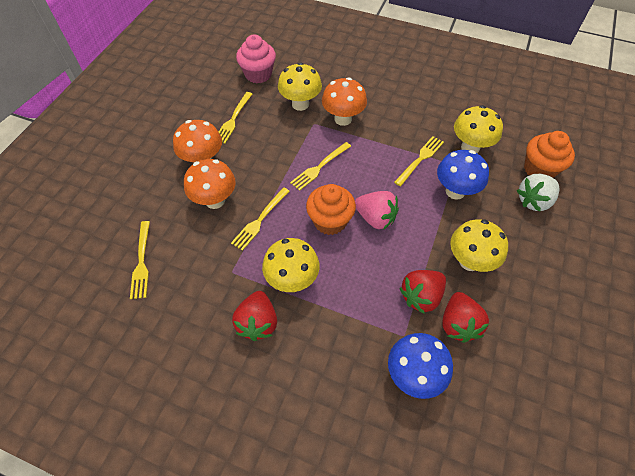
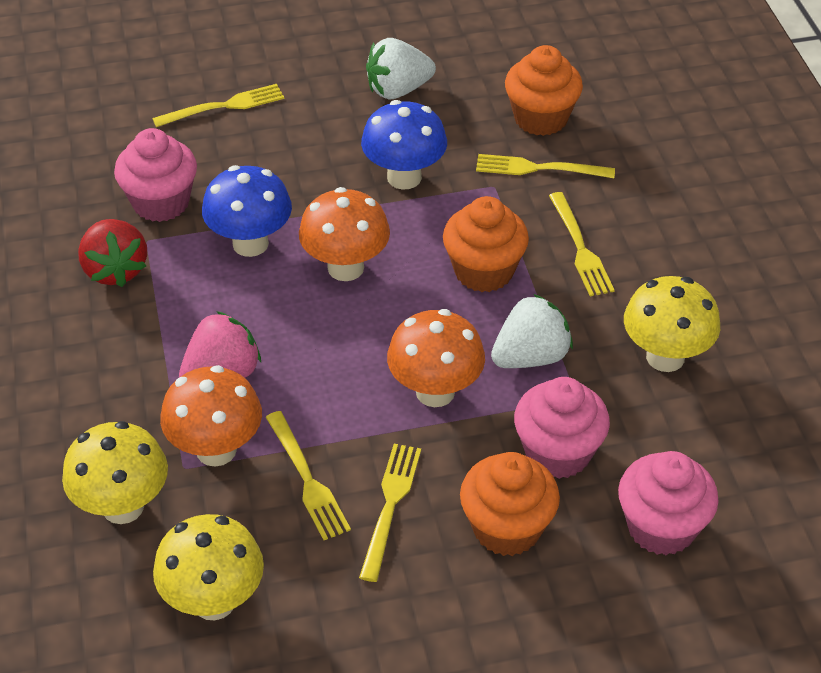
orange cupcake: 2 -> 3
pink cupcake: 1 -> 3
red strawberry: 3 -> 1
white strawberry: 1 -> 2
yellow mushroom: 4 -> 3

